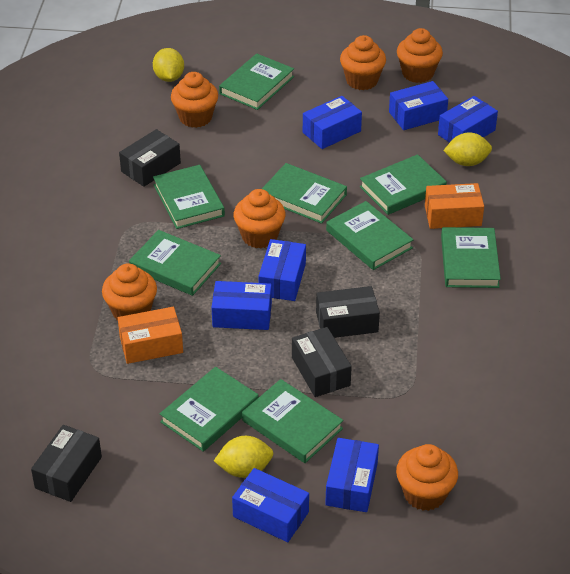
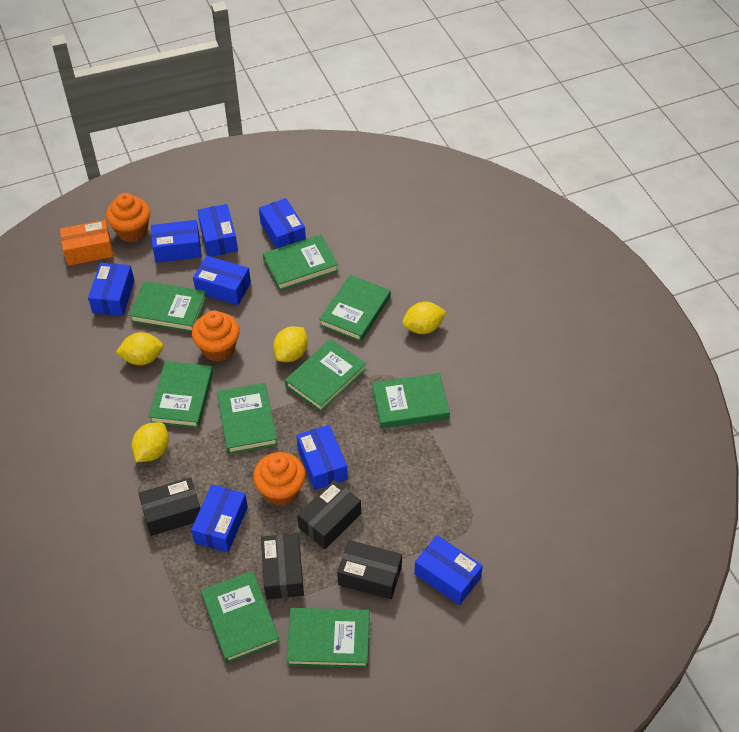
blue box: 7 -> 8
orange box: 2 -> 1
orange cupcake: 6 -> 3
yellow lemon: 3 -> 4

